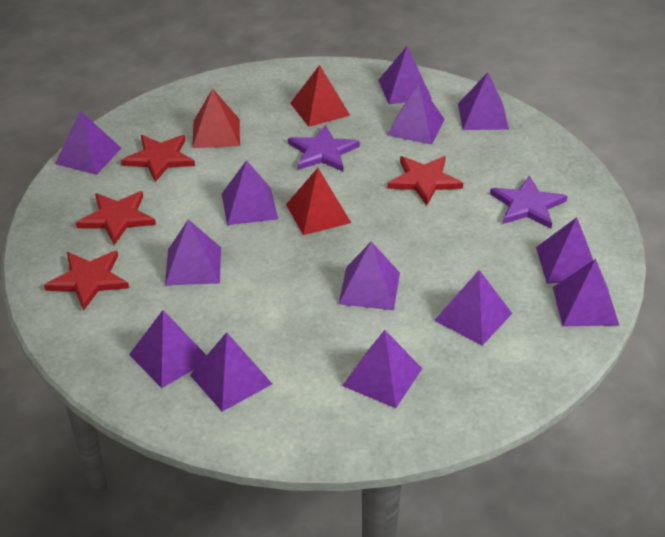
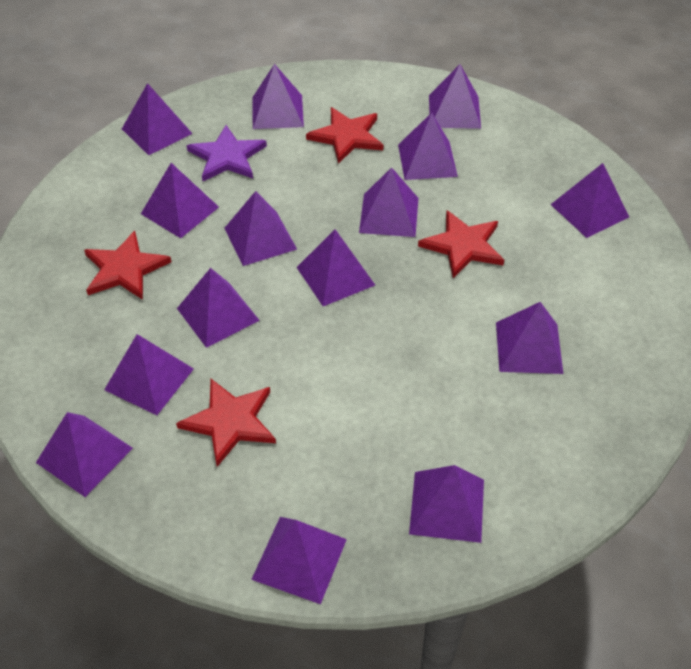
purple pyramid: 13 -> 15
purple star: 2 -> 1
red pyramid: 3 -> 0

